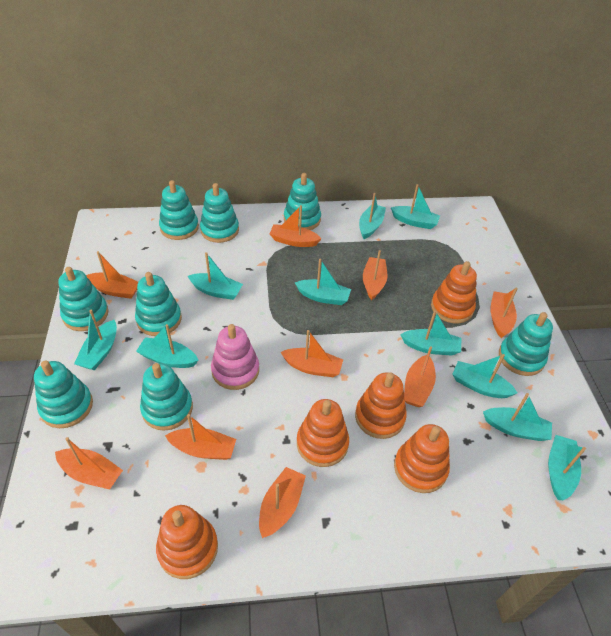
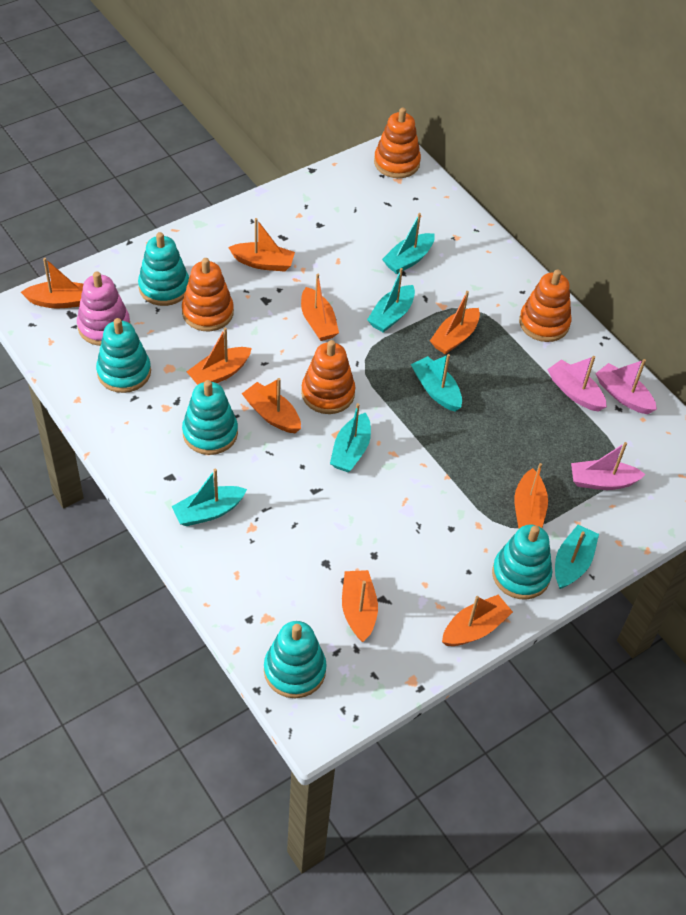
orange stacking toy: 5 -> 4
pink boat: 0 -> 3
turquoise boat: 10 -> 6
turquoise stacking toy: 8 -> 5

